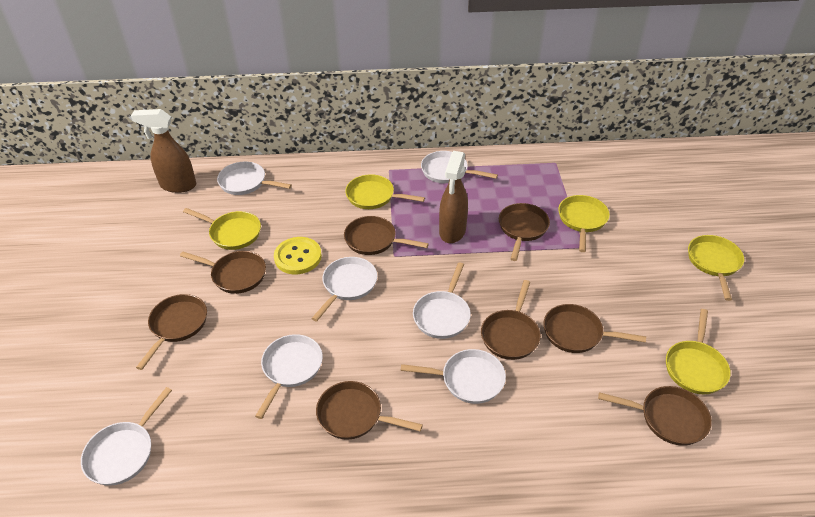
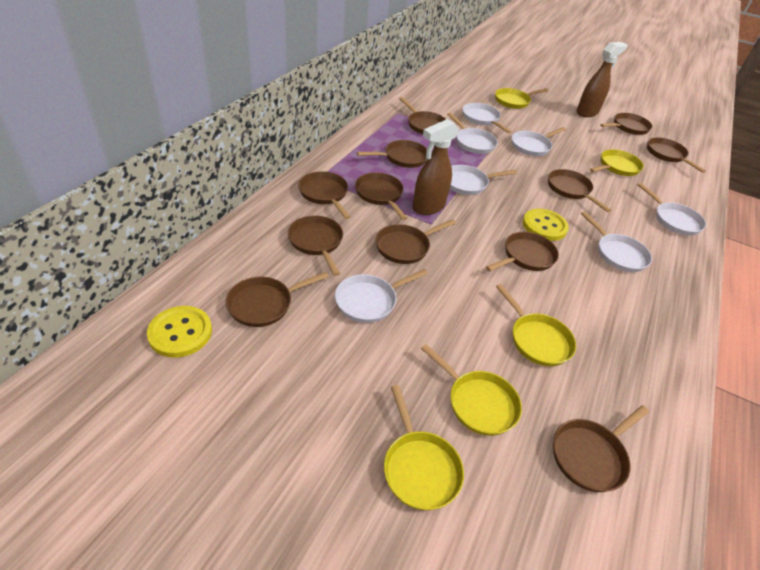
brown pan: 8 -> 12
yellow button: 1 -> 2

